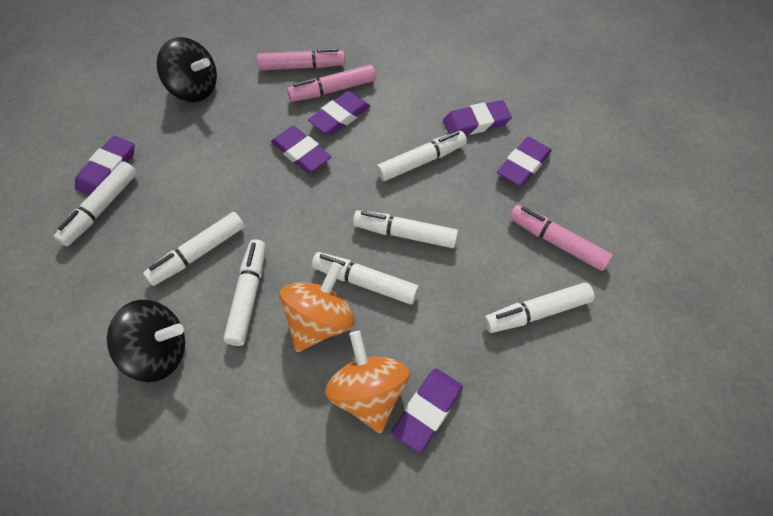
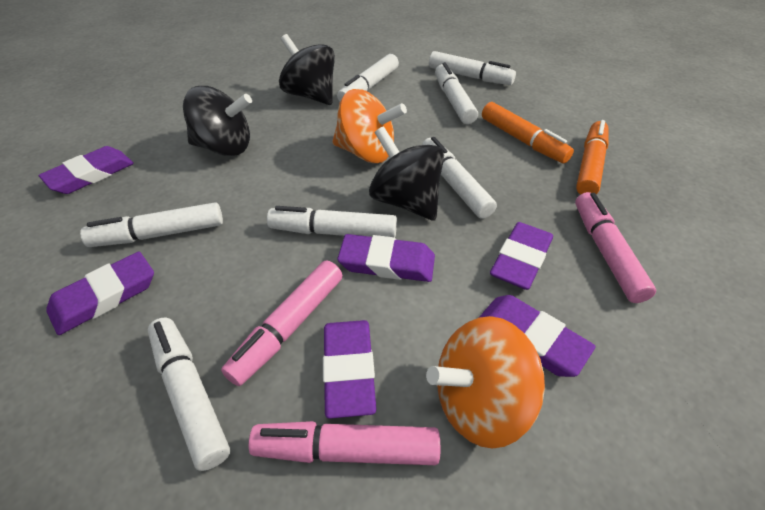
black spinning top: 2 -> 3
orange marker: 0 -> 2

